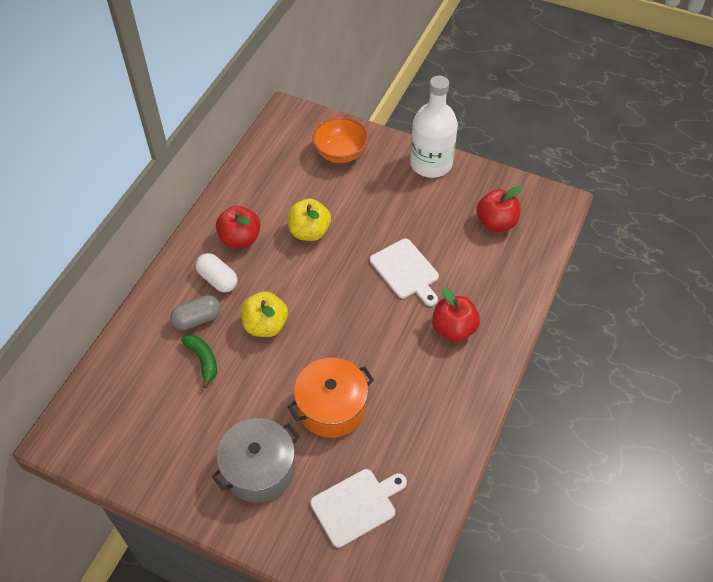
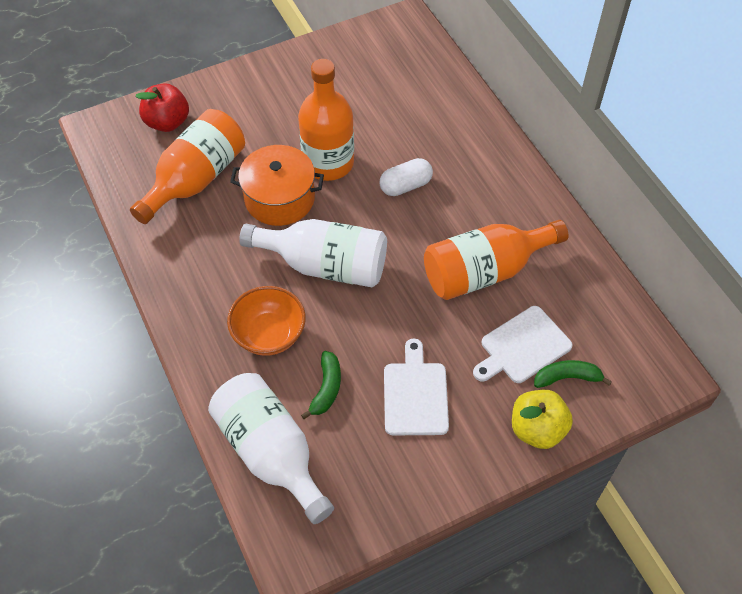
green banana: 1 -> 2
grey capsule: 1 -> 0
grey pot: 1 -> 0
orange bottle: 0 -> 3
red apple: 3 -> 1
white bottle: 1 -> 2
yellow apple: 2 -> 1

